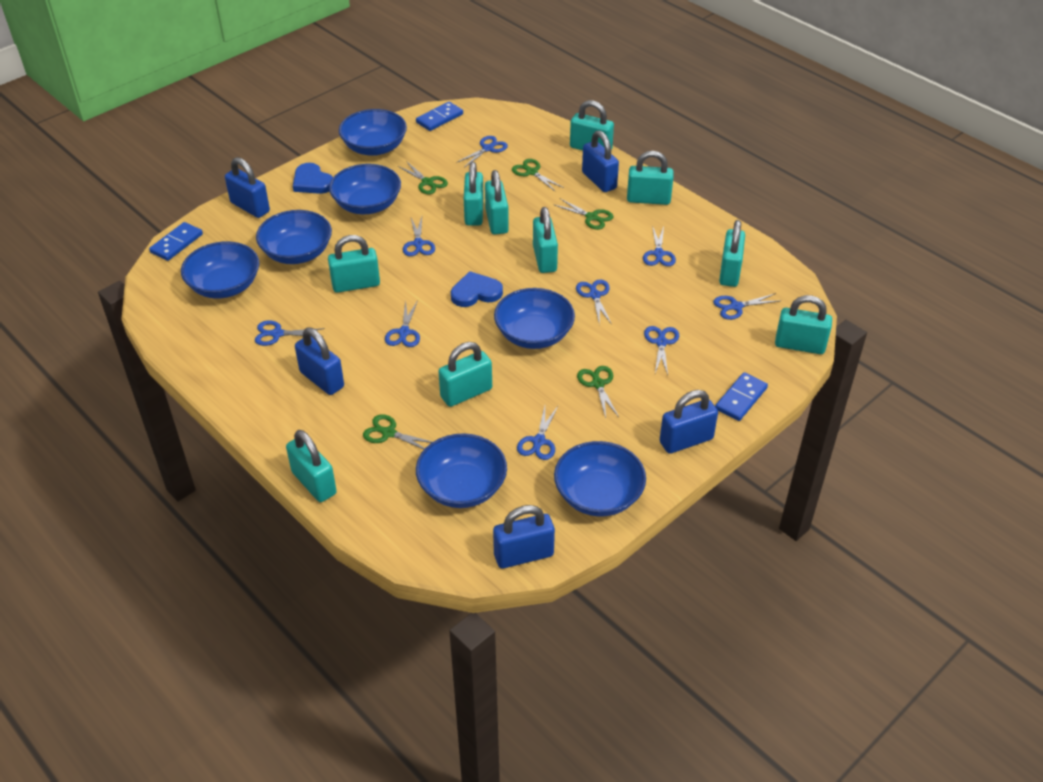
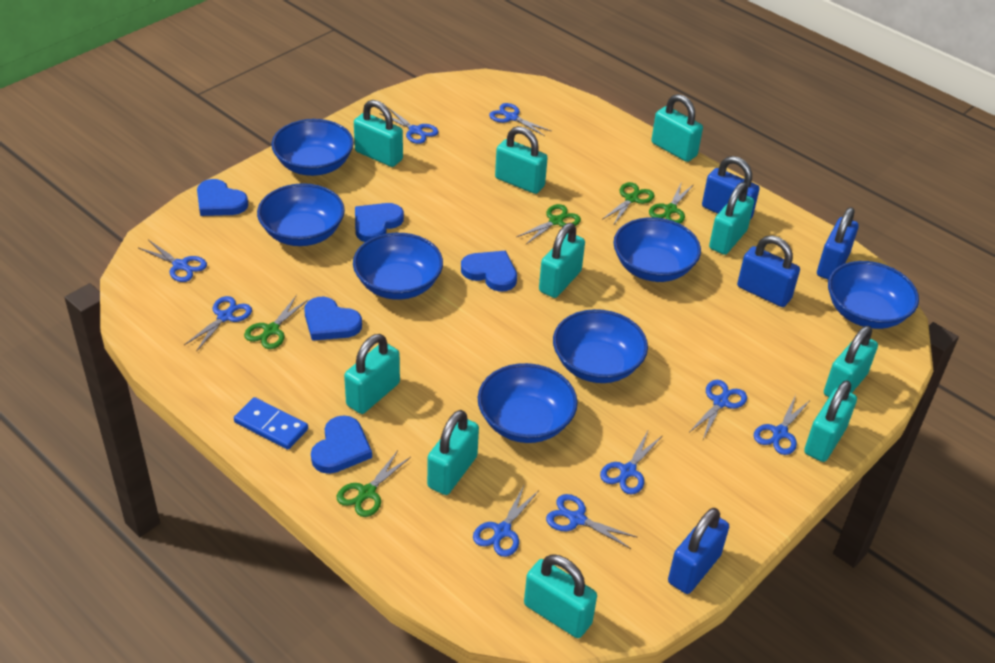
blue domino: 3 -> 1
blue heart: 2 -> 5
blue padlock: 5 -> 4

